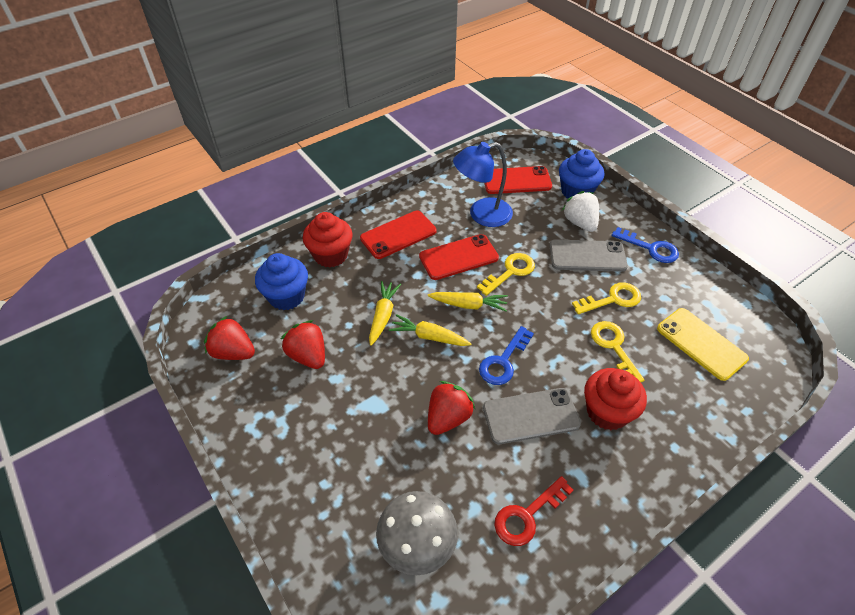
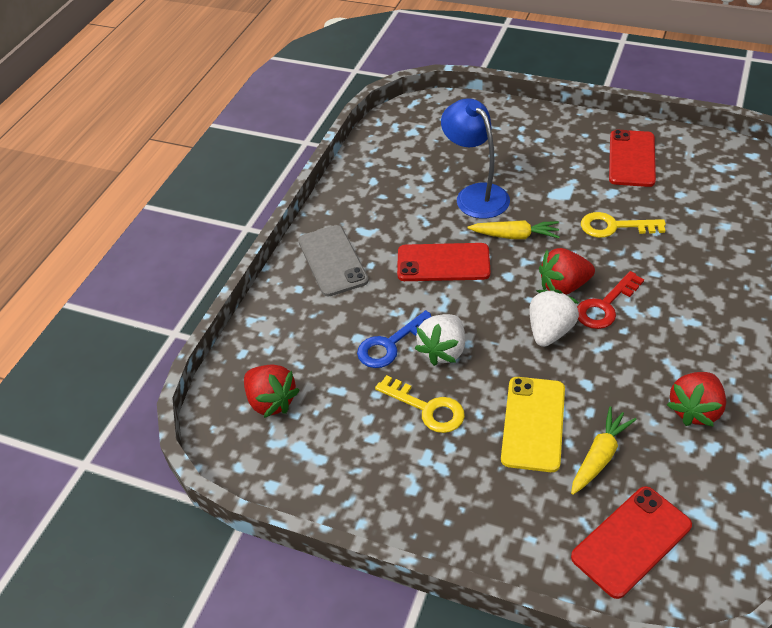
blue cupcake: 2 -> 0
blue key: 2 -> 1
grey mushroom: 1 -> 0
grey phone: 2 -> 1
red cupcake: 2 -> 0
white strawberry: 1 -> 2
yellow carrot: 3 -> 2
yellow key: 3 -> 2

